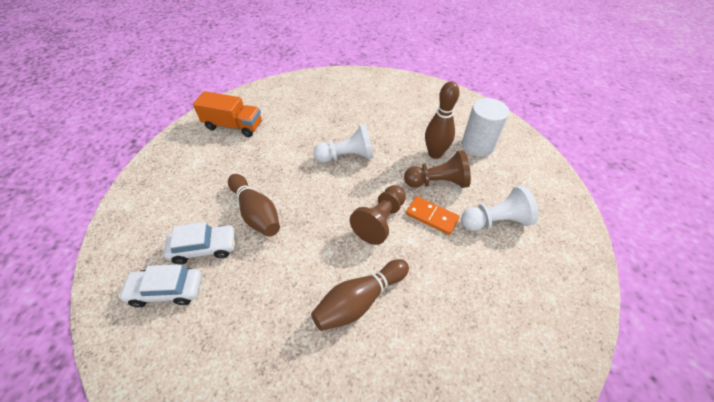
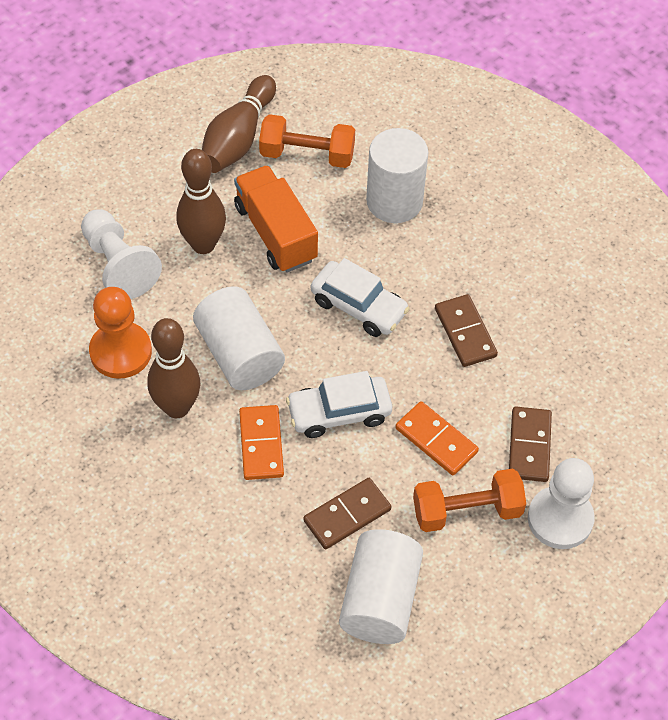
brown domino: 0 -> 3
brown pawn: 2 -> 0
orange domino: 1 -> 2
orange dumbbell: 0 -> 2
orange pawn: 0 -> 1
white cylinder: 1 -> 3

